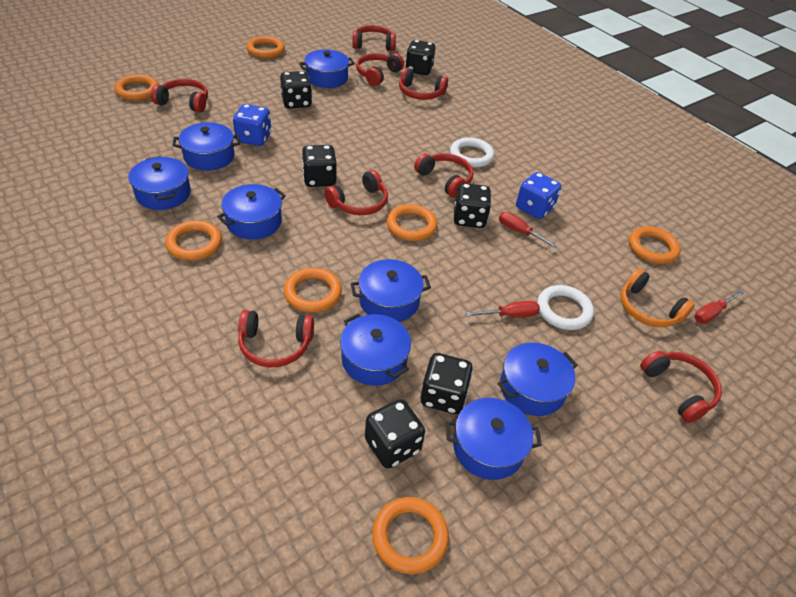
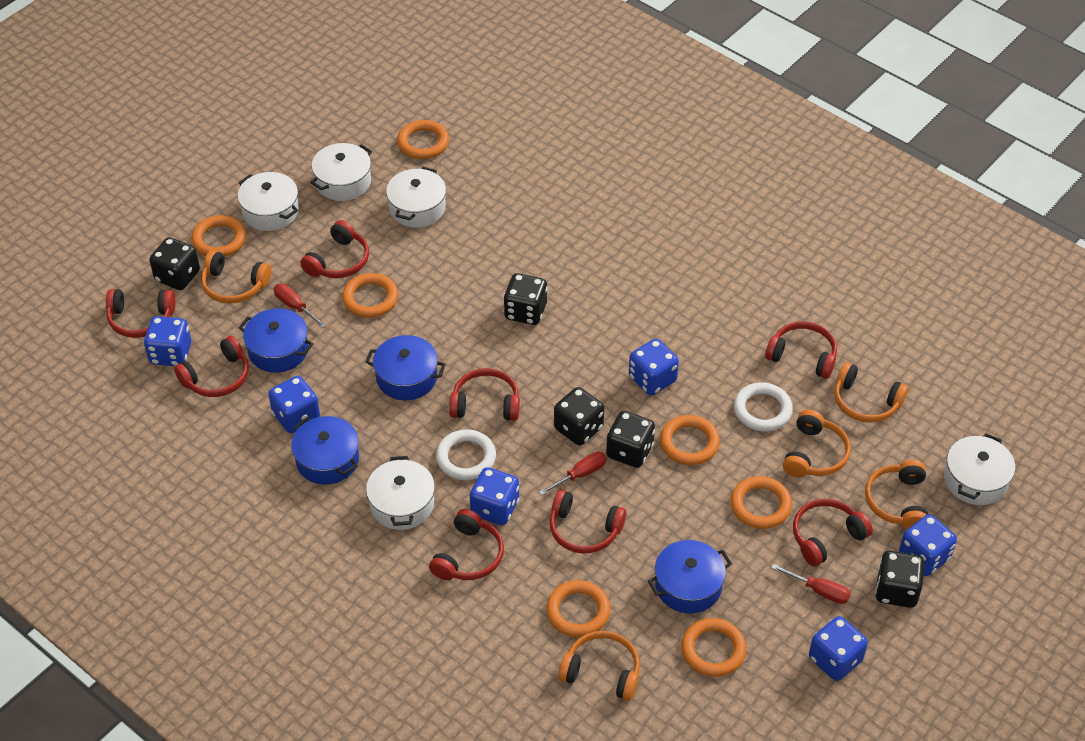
black dice: 6 -> 5
blue dice: 2 -> 6
blue pot: 8 -> 4
orange headphones: 1 -> 5
white pot: 0 -> 5

